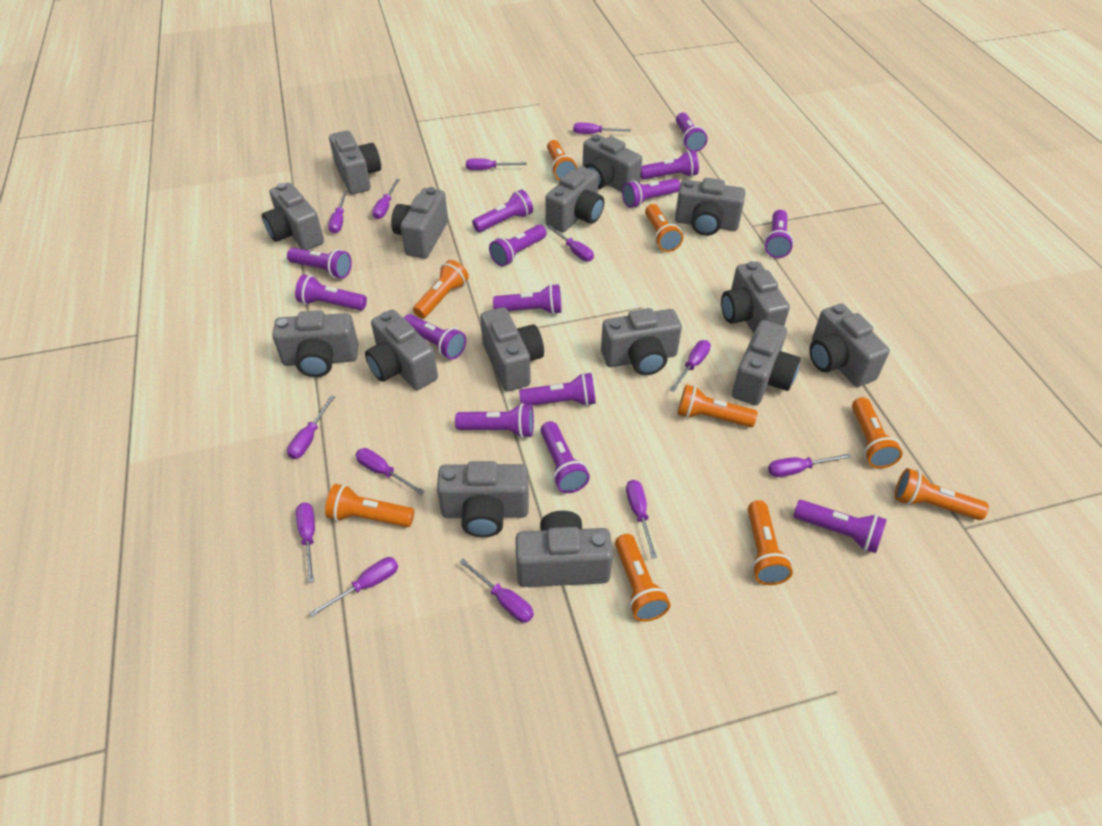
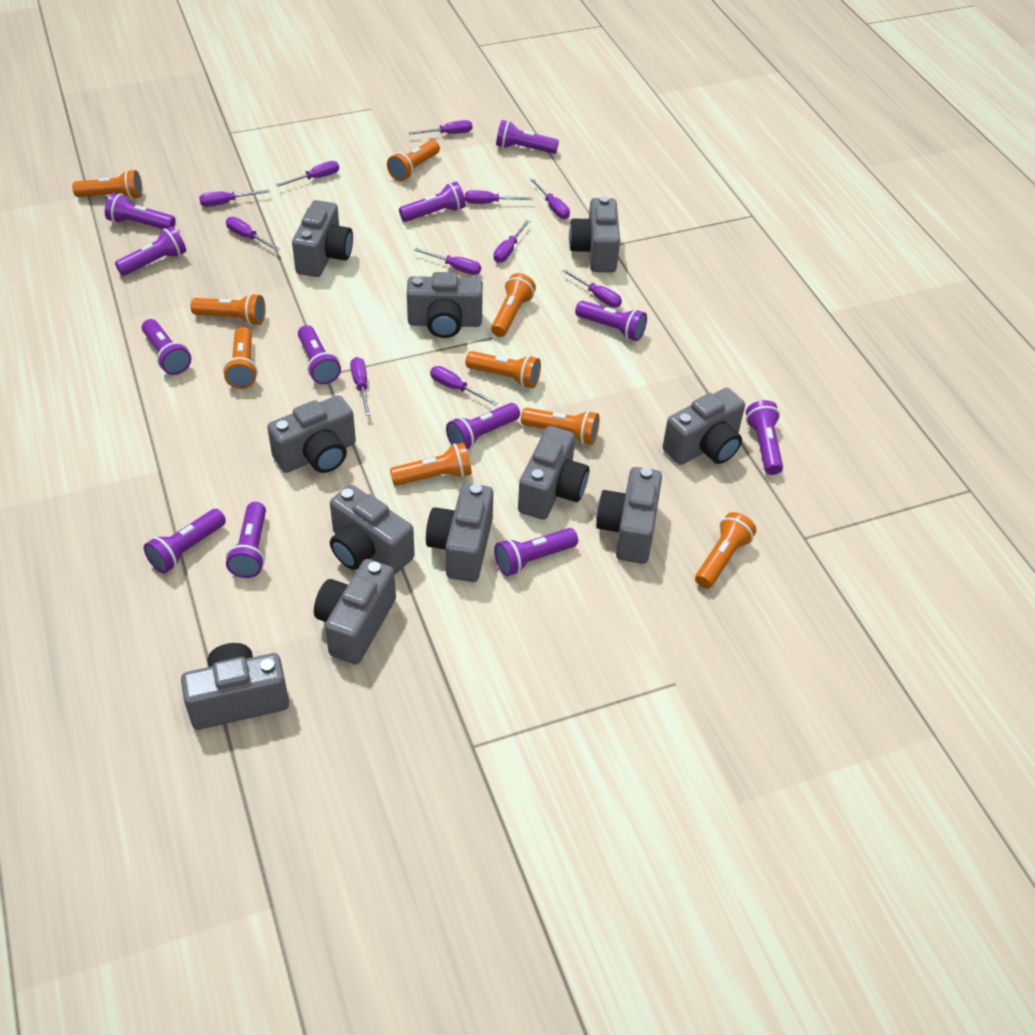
grey camera: 15 -> 11
purple flashlight: 14 -> 12
purple screwdriver: 13 -> 11

